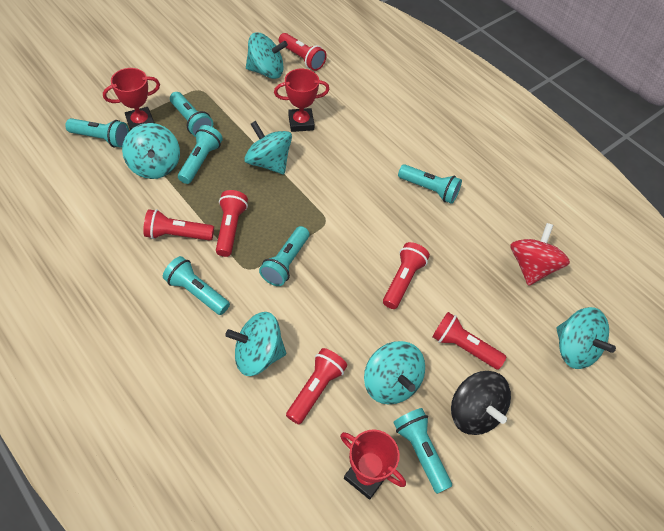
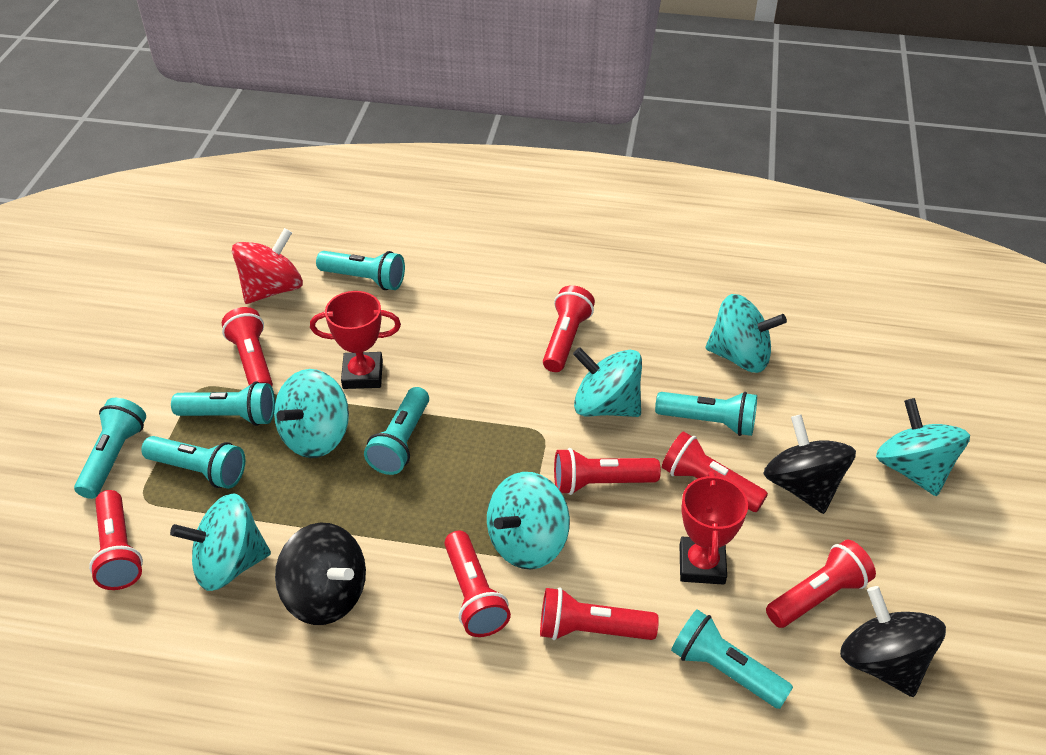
black spinning top: 1 -> 3
red flashlight: 6 -> 8
red trophy: 3 -> 2

